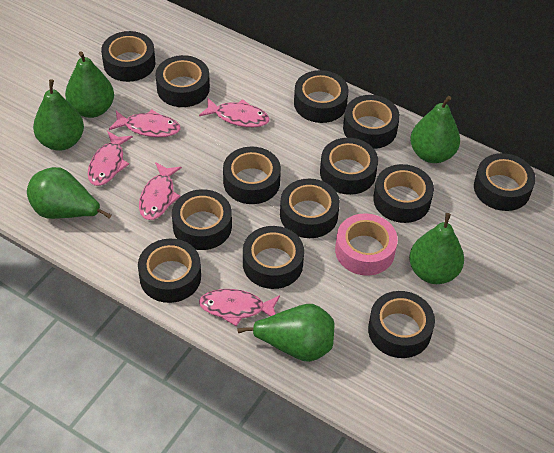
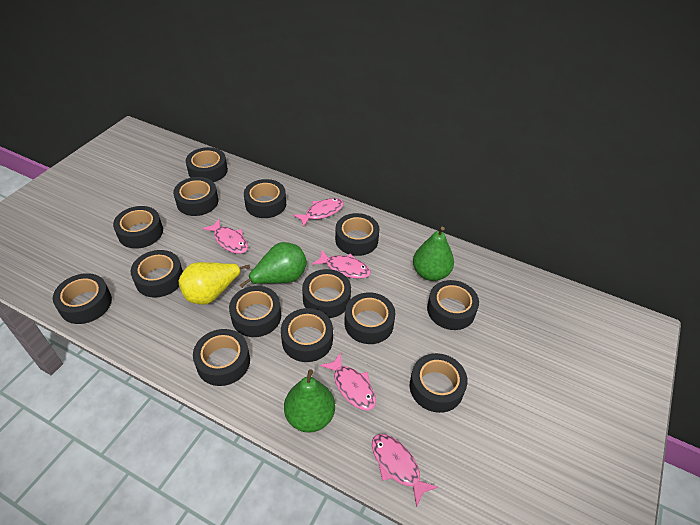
black tape: 13 -> 14
green pear: 6 -> 3
pink tape: 1 -> 0
yellow pear: 0 -> 1

